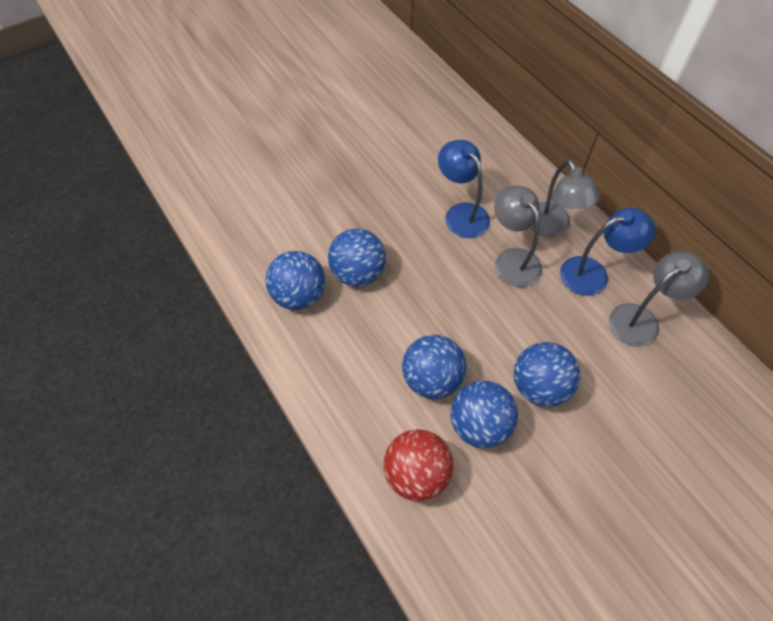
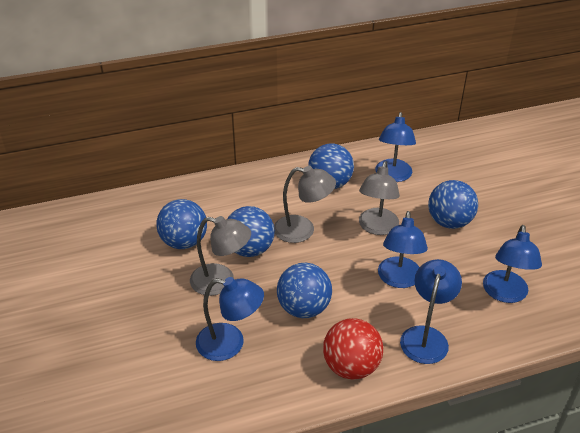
blue lamp: 2 -> 5

